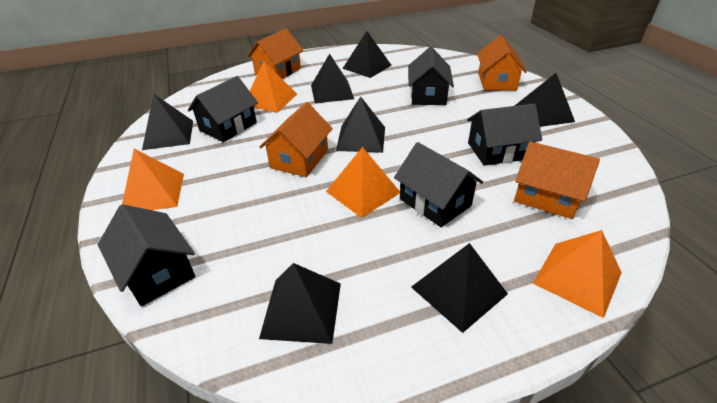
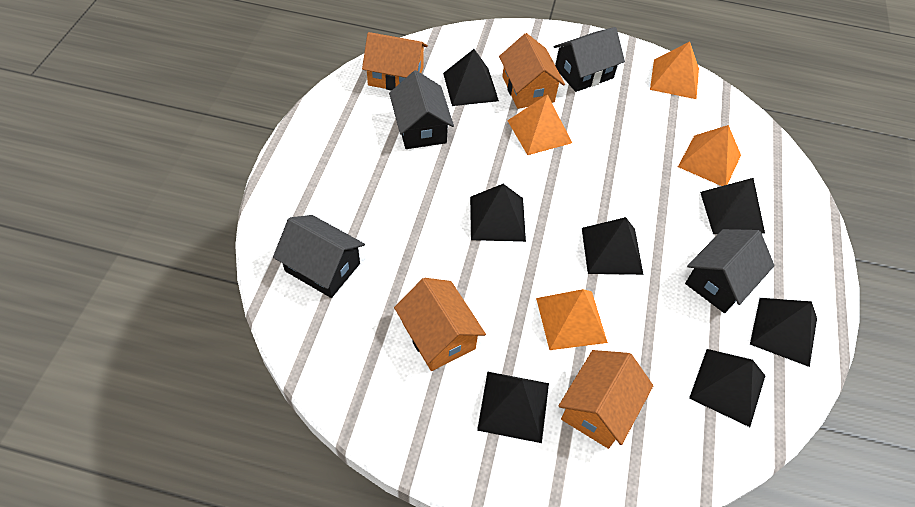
black house: 5 -> 4

